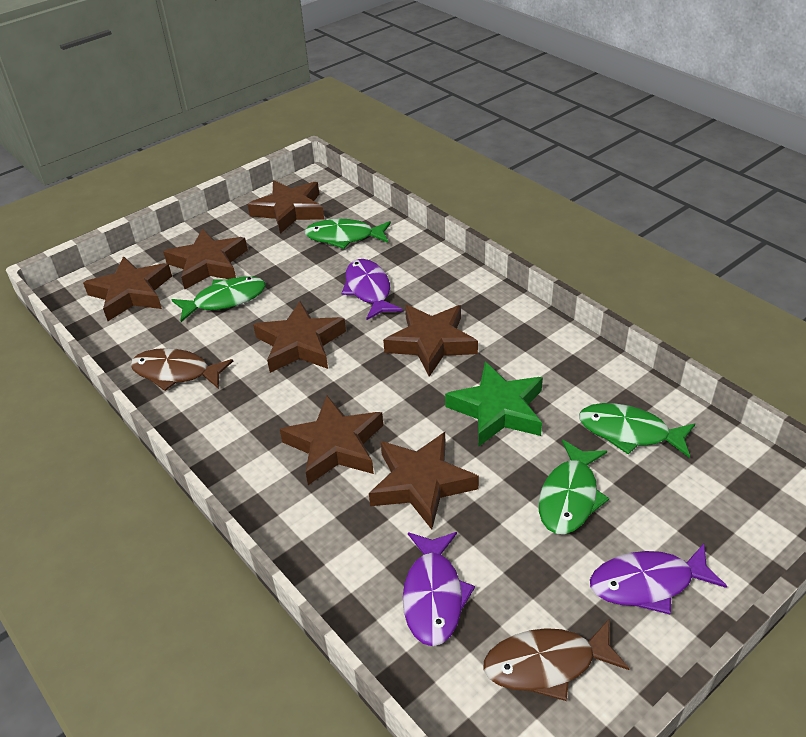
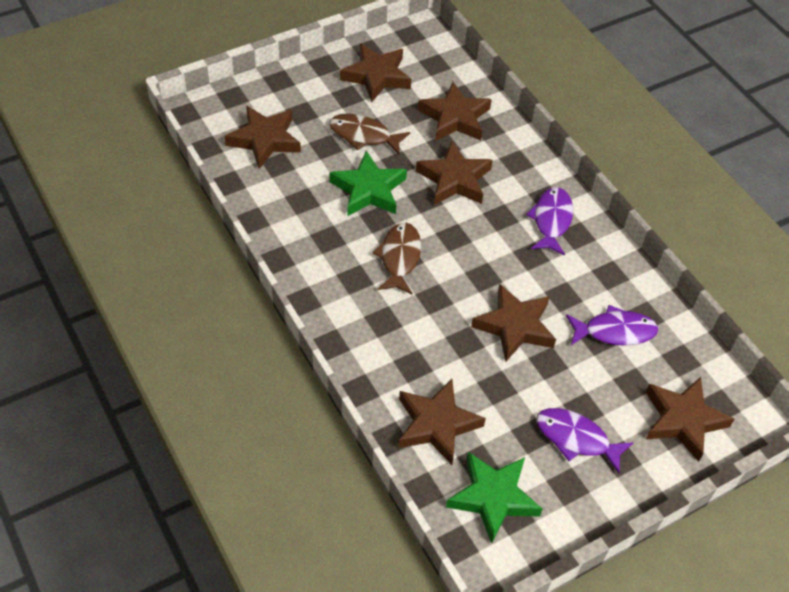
green fish: 4 -> 0
green star: 1 -> 2

